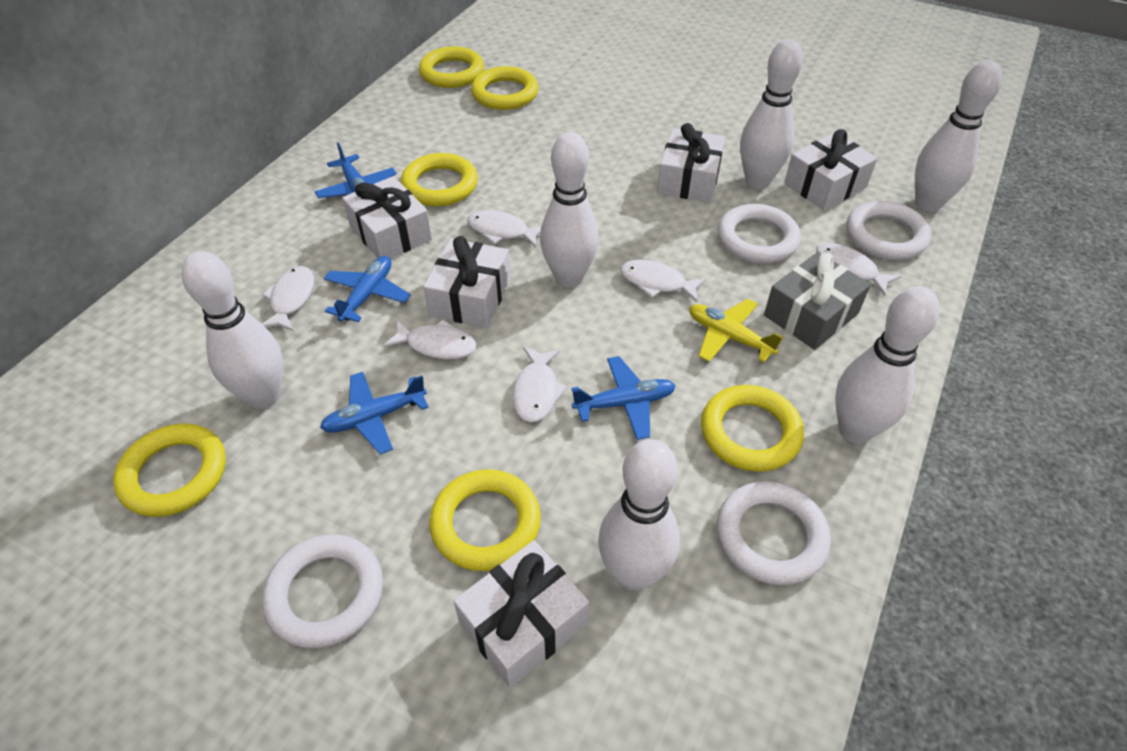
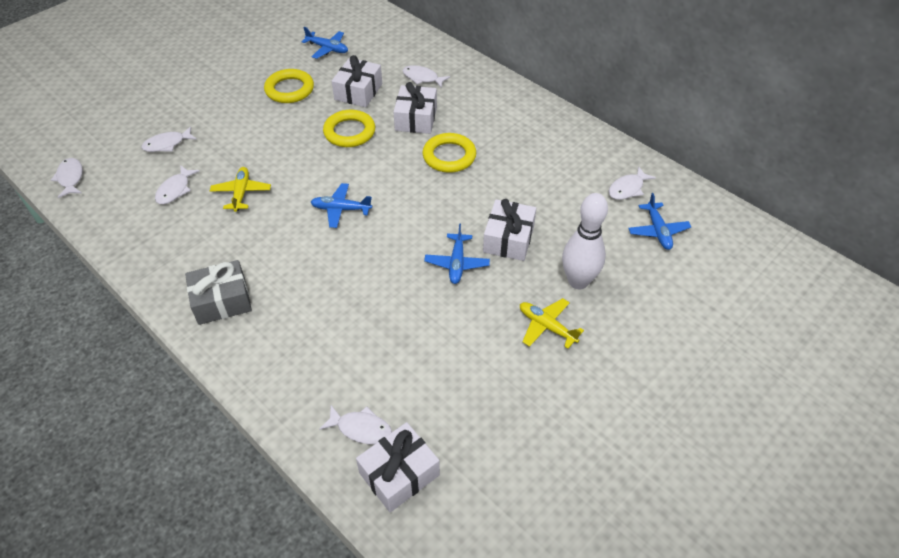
white bowling pin: 6 -> 1
white gift: 5 -> 4
white ring: 4 -> 0
yellow plane: 1 -> 2
yellow ring: 6 -> 3

